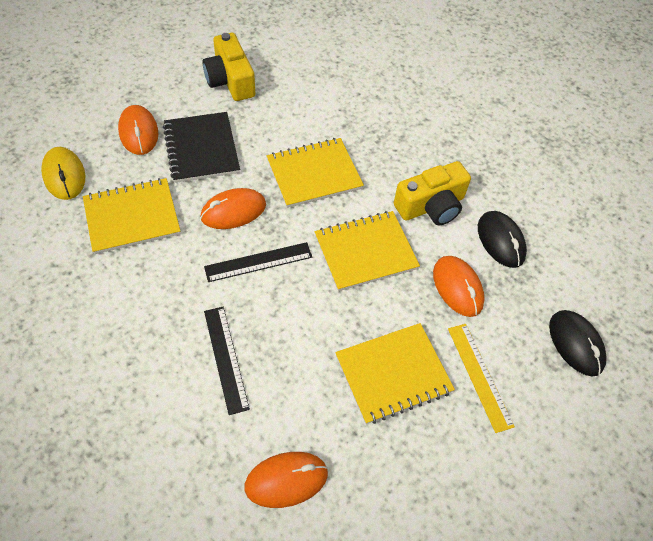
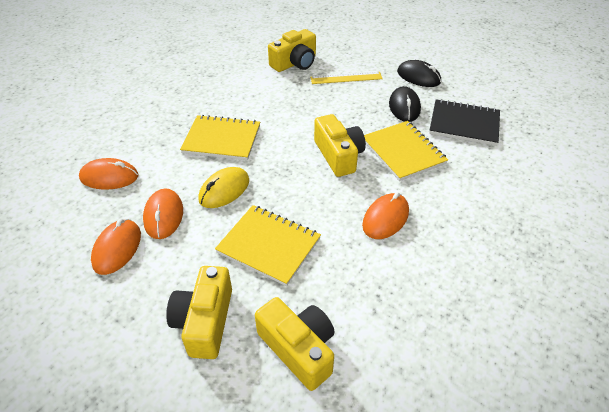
black ruler: 2 -> 0
yellow camera: 2 -> 4
yellow notebook: 4 -> 3

